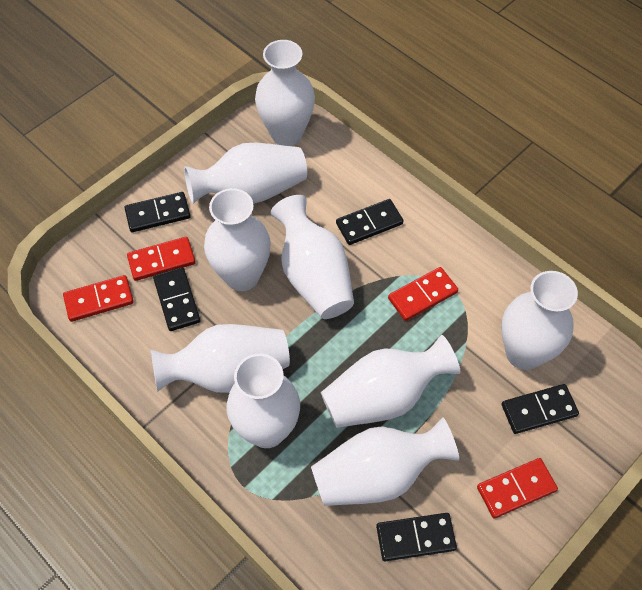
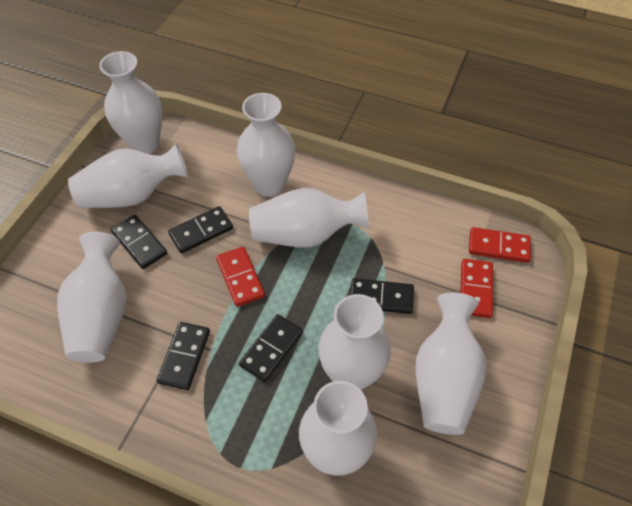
red domino: 4 -> 3
white vase: 9 -> 8

